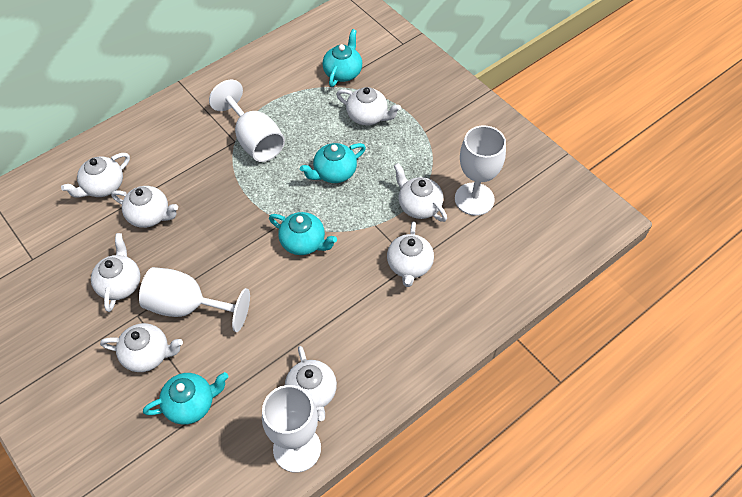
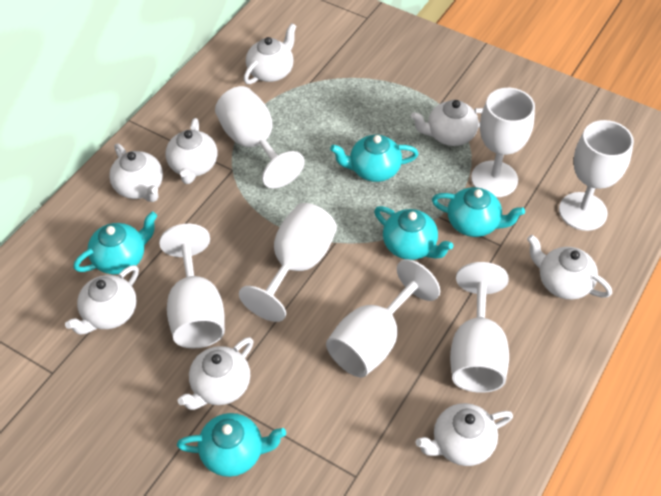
turquoise teapot: 4 -> 5
white goblet: 4 -> 7

